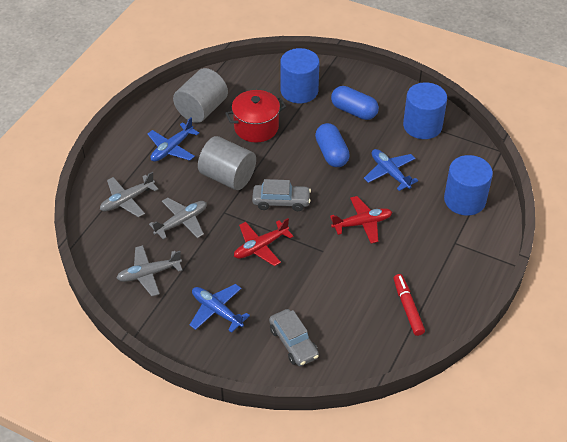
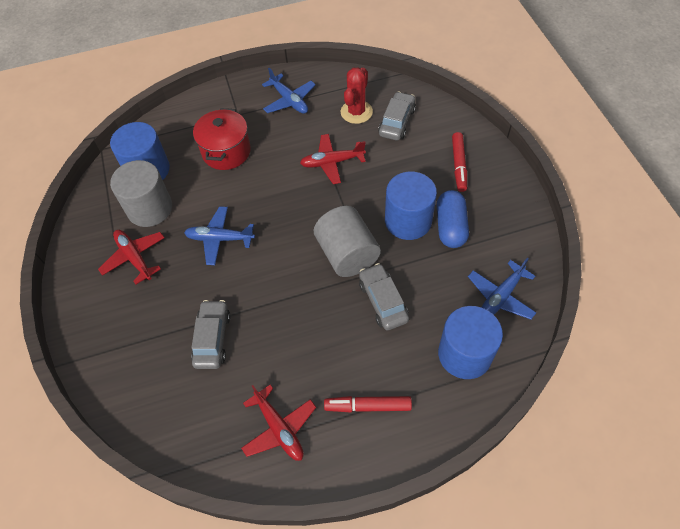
blue capsule: 2 -> 1
grey car: 2 -> 3
grey plane: 3 -> 0
red cactus: 0 -> 1
red marker: 1 -> 2
red plane: 2 -> 3

